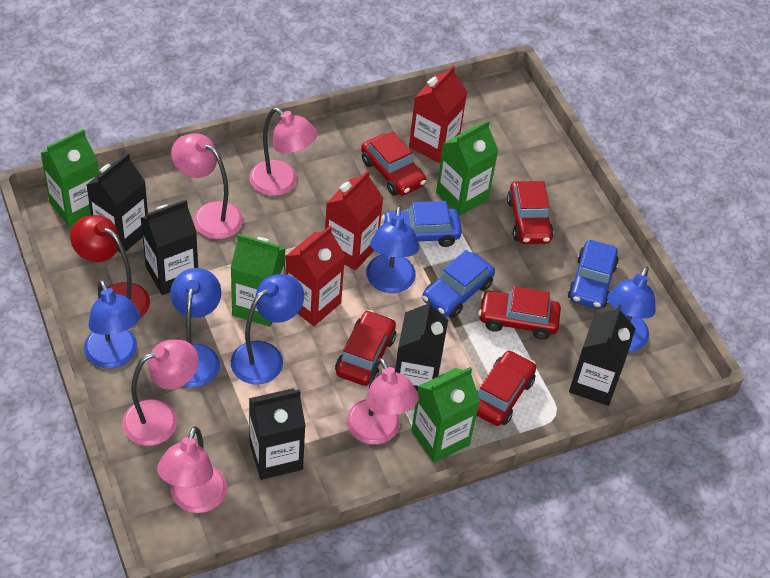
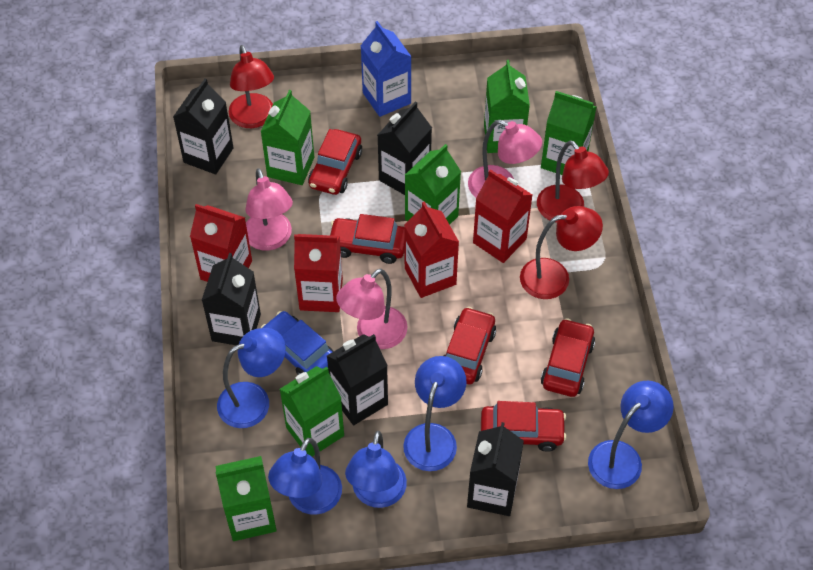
blue car: 3 -> 1
blue carton: 0 -> 1
green carton: 4 -> 6
pink lamp: 5 -> 3
red carton: 3 -> 4
red lamp: 1 -> 3

